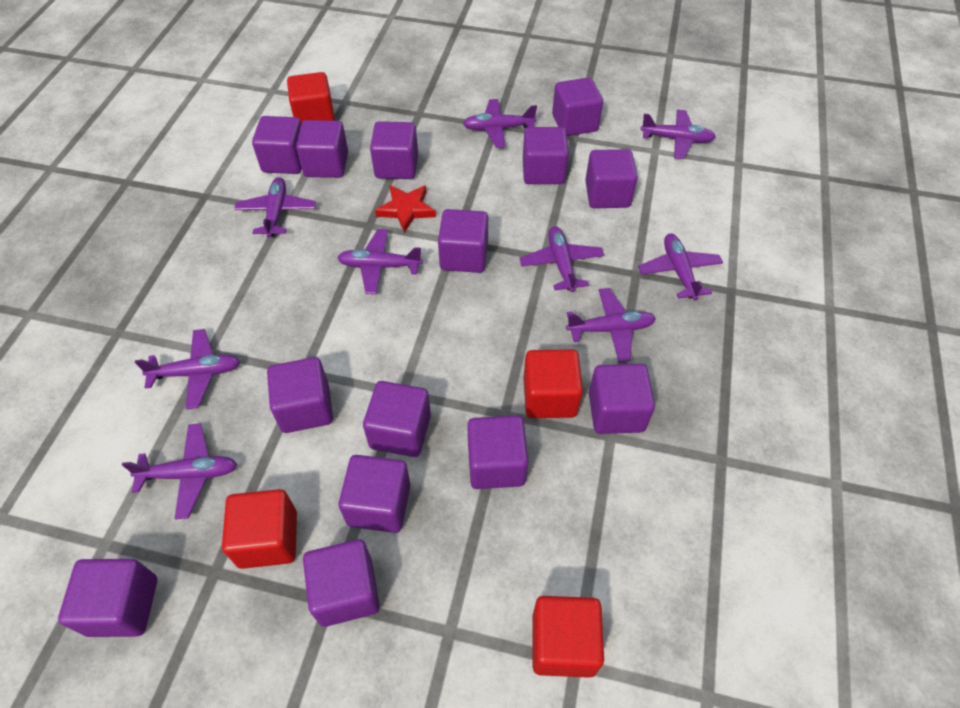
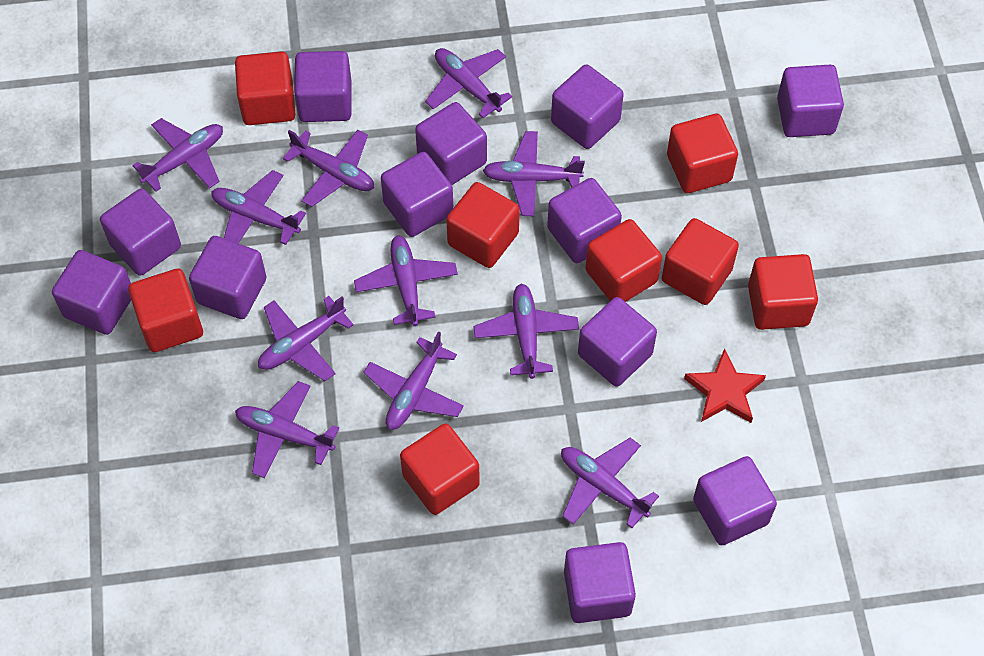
purple cube: 14 -> 12
purple plane: 9 -> 11
red cube: 4 -> 8

